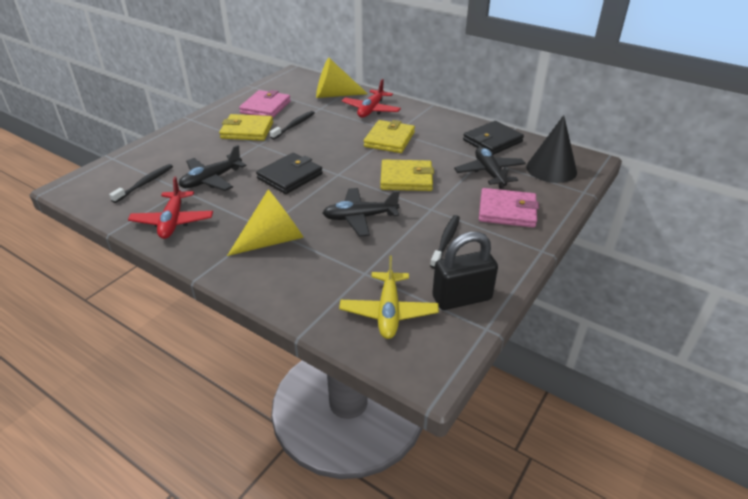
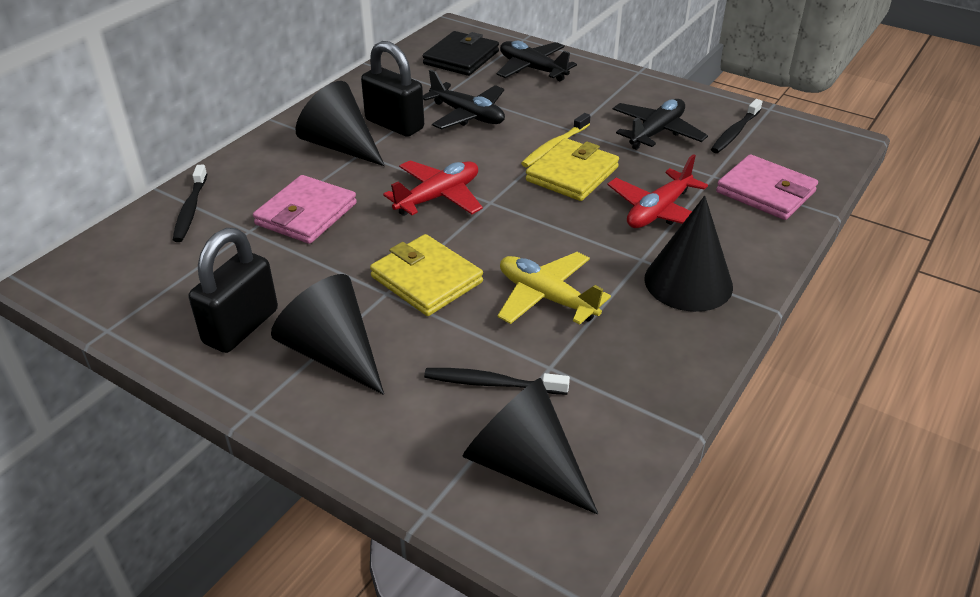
black cone: 1 -> 4
black padlock: 1 -> 2
black wallet: 2 -> 1
yellow cone: 2 -> 0
yellow toothbrush: 0 -> 1
yellow wallet: 3 -> 2

